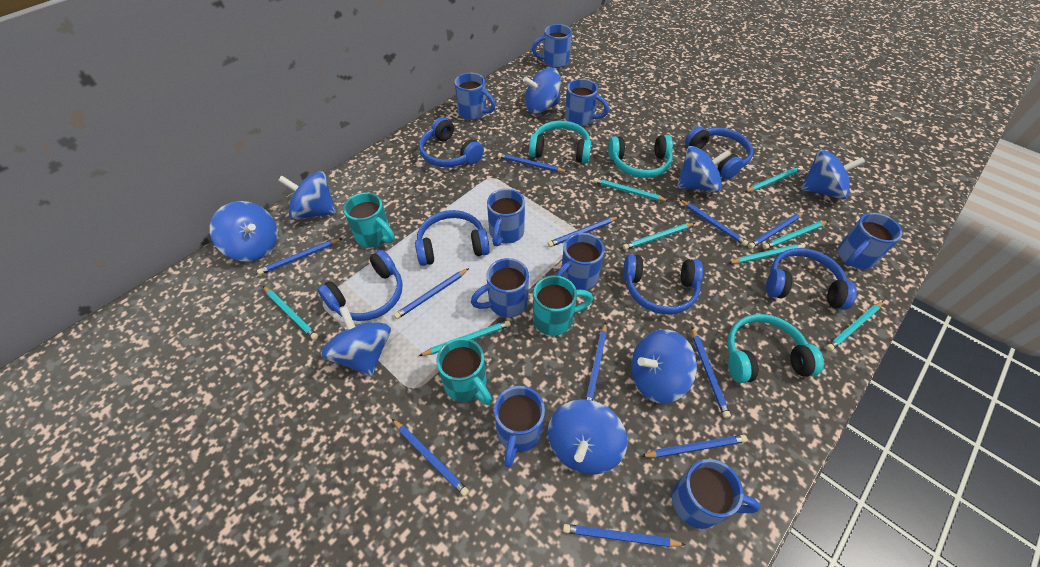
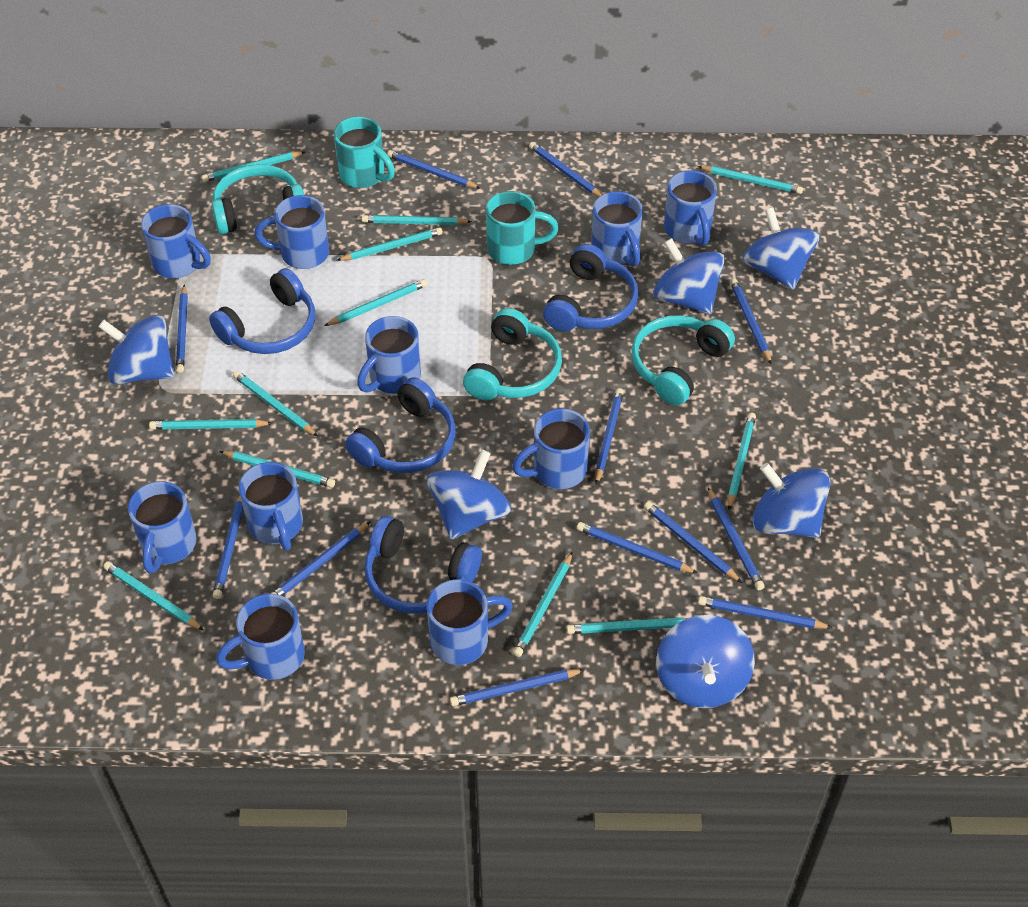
blue headphones: 6 -> 4
blue mug: 9 -> 10
blue pencil: 11 -> 12
blue spinning top: 8 -> 6
turquoise mug: 3 -> 2
turquoise pencil: 8 -> 12

